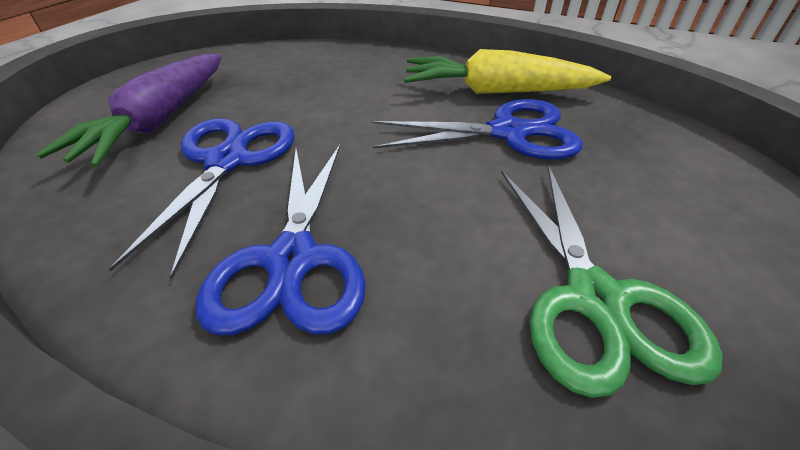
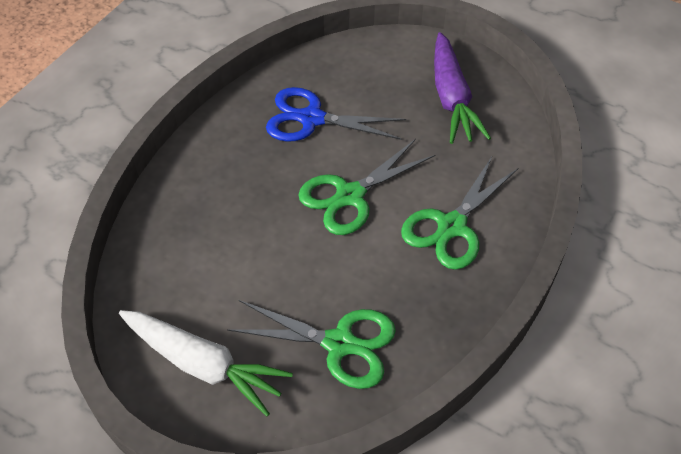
blue scissors: 3 -> 1
green scissors: 1 -> 3
white carrot: 0 -> 1
yellow carrot: 1 -> 0

